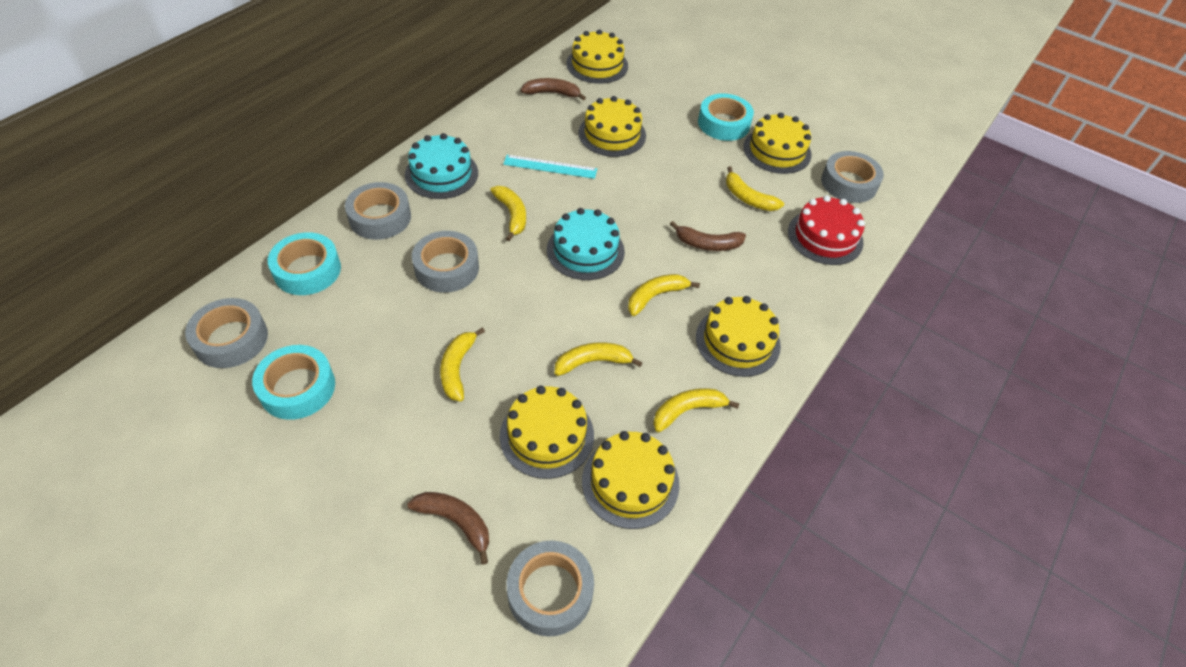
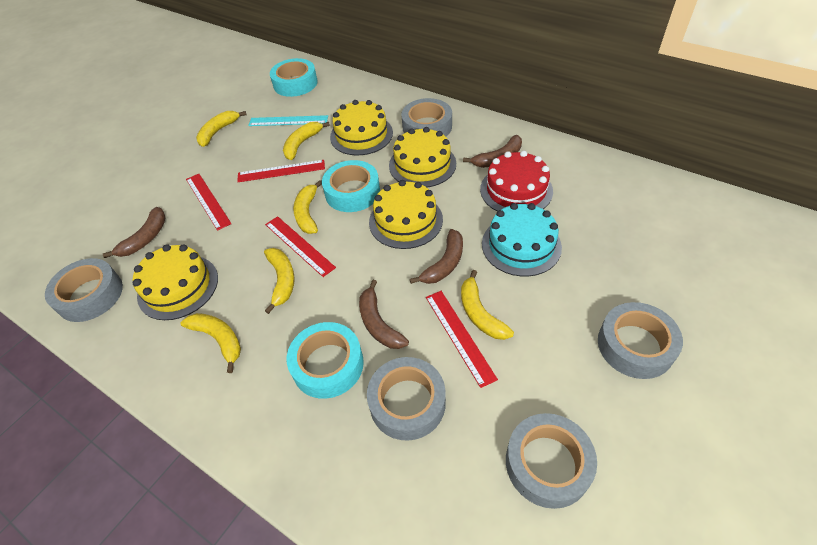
brown banana: 3 -> 4
red ruler: 0 -> 4
turquoise cake: 2 -> 1
yellow cake: 6 -> 4

